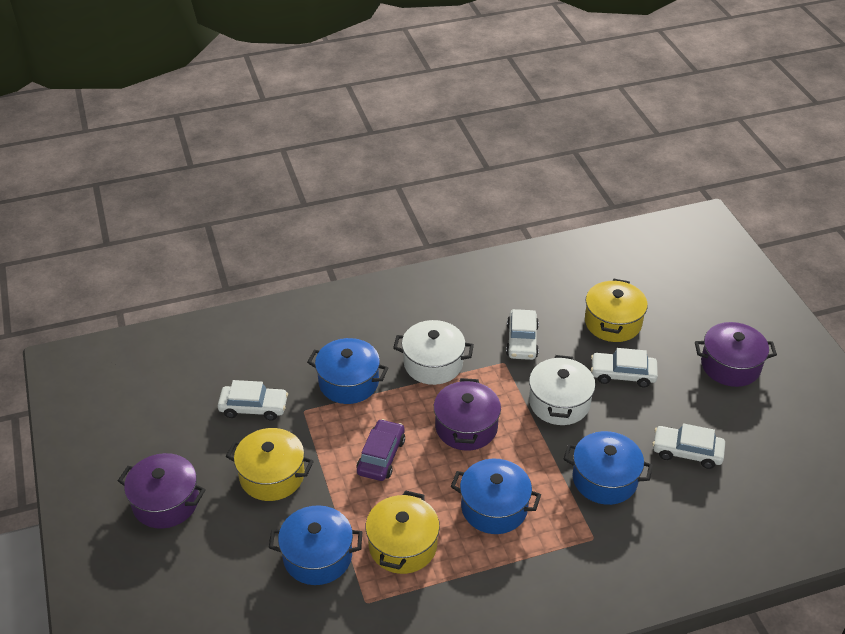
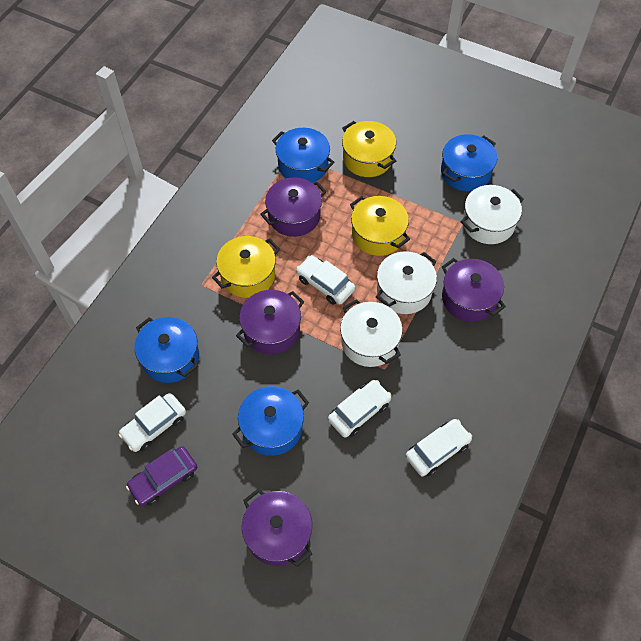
purple pot: 3 -> 4
white pot: 2 -> 3

